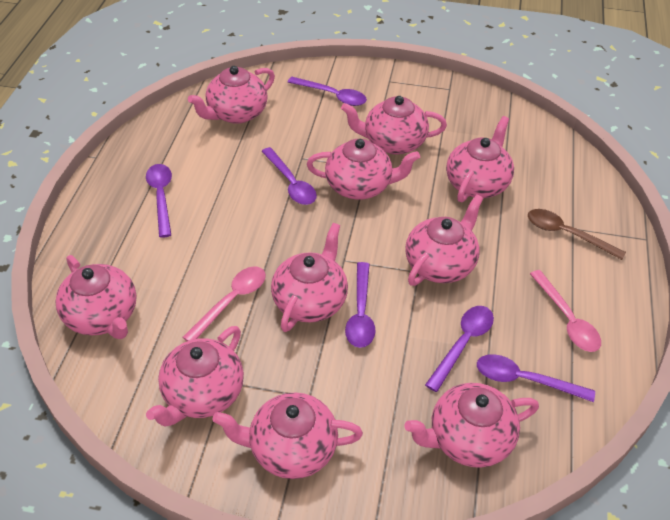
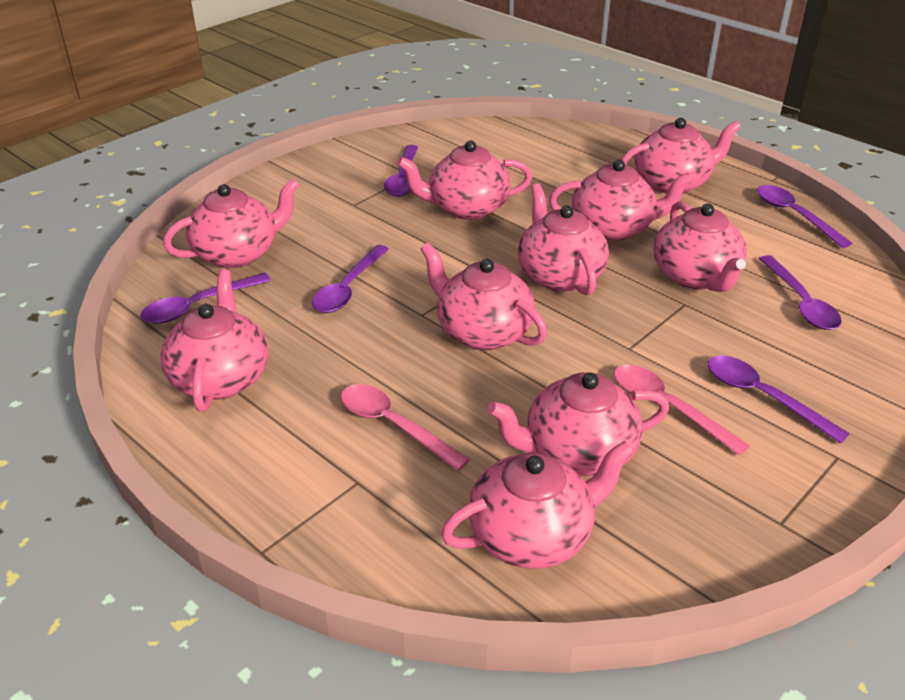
brown spoon: 1 -> 0

